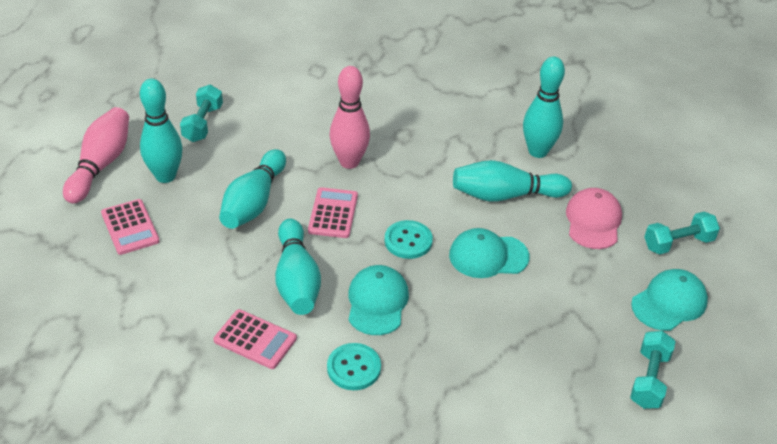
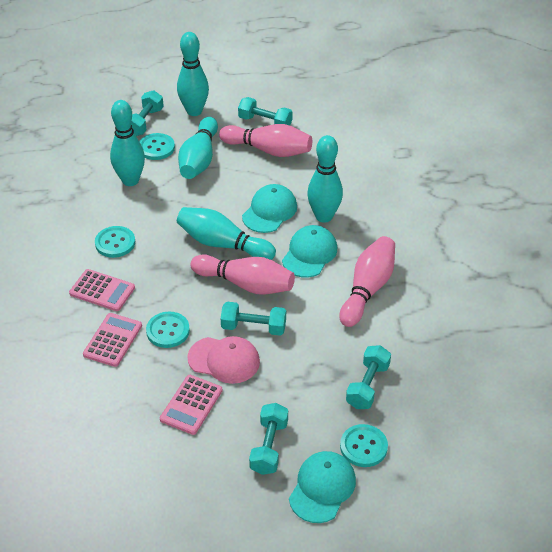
pink bowling pin: 2 -> 3
turquoise button: 2 -> 4
turquoise dumbbell: 3 -> 5

